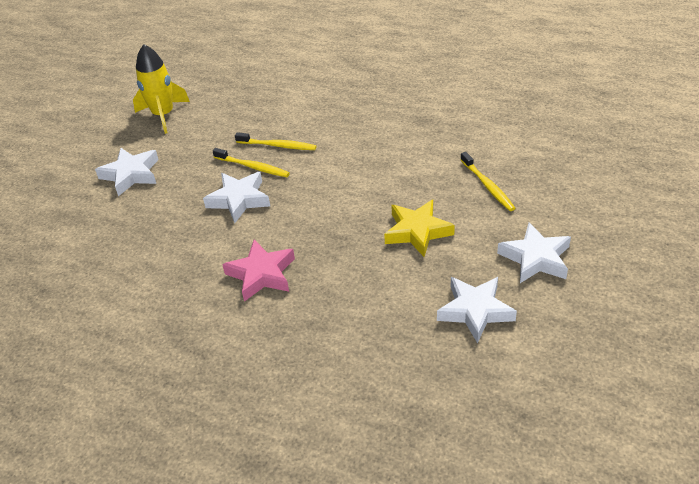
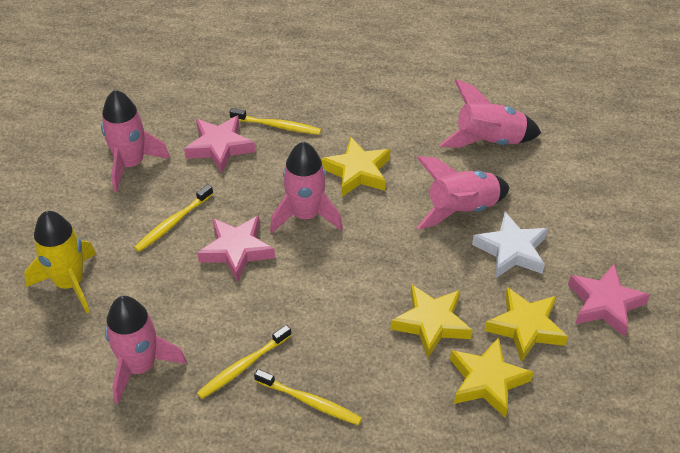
pink rocket: 0 -> 5
pink star: 1 -> 3
white star: 4 -> 1
yellow star: 1 -> 4
yellow toothbrush: 3 -> 4

